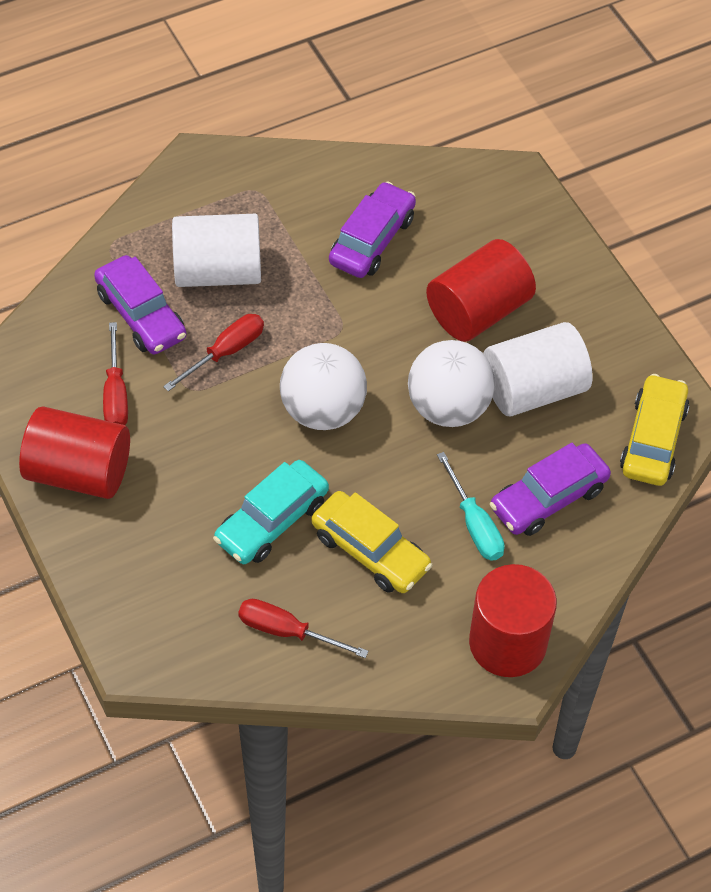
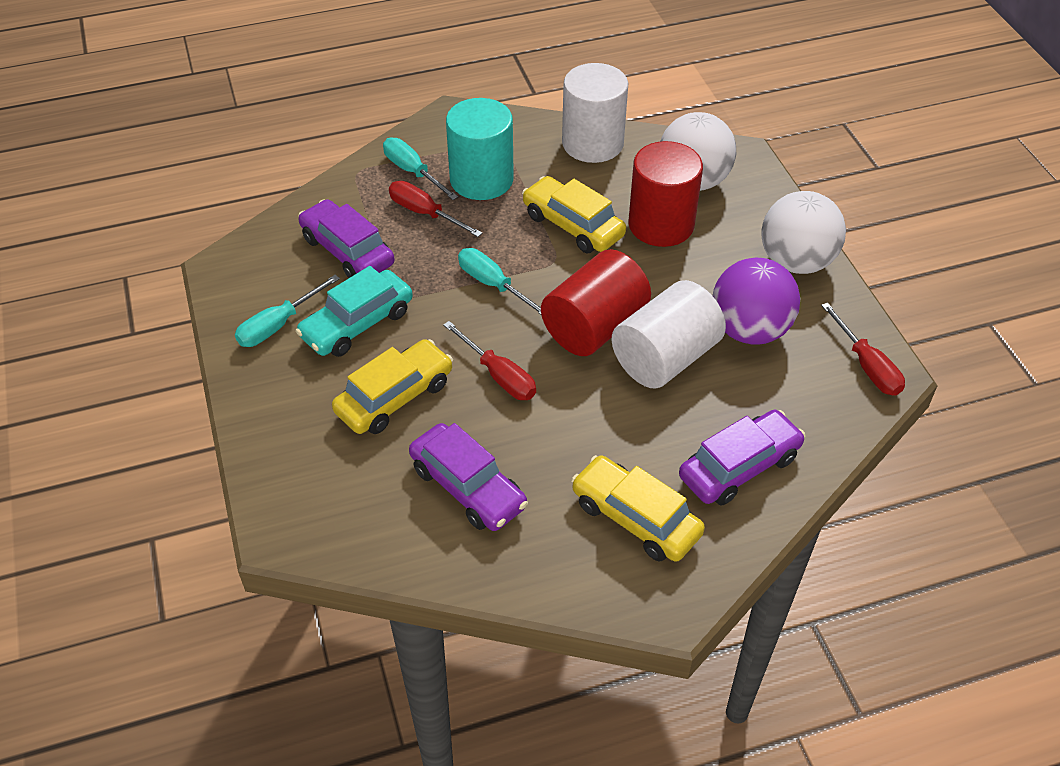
purple ball: 0 -> 1
red cylinder: 3 -> 2
turquoise cylinder: 0 -> 1
turquoise screwdriver: 1 -> 3
yellow car: 2 -> 3

